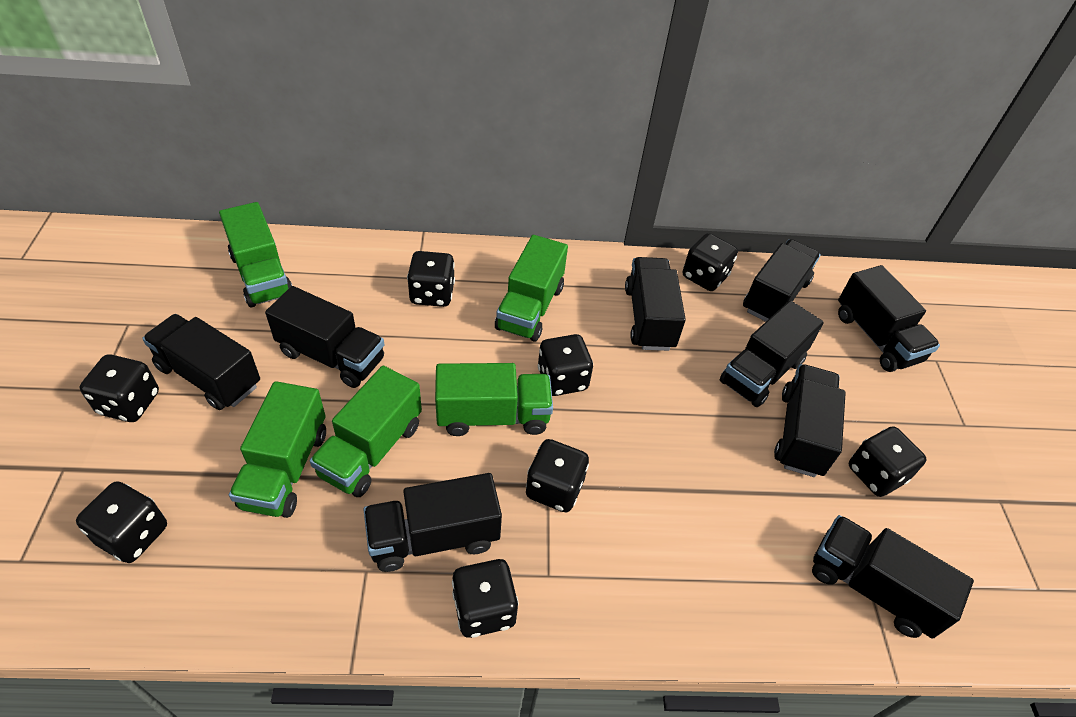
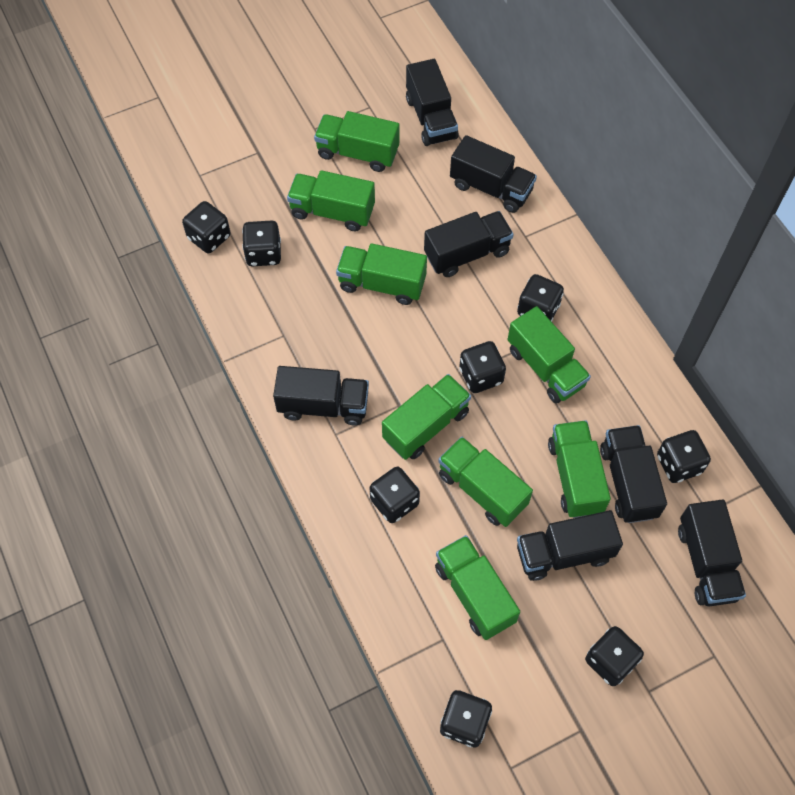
black truck: 9 -> 7
green truck: 5 -> 8

